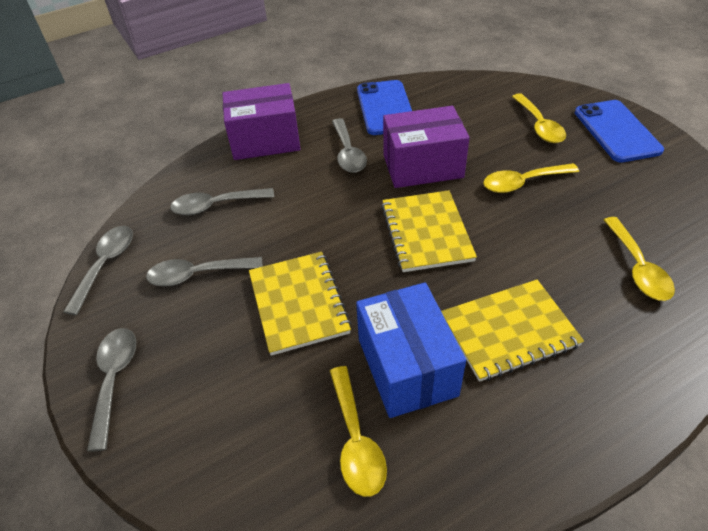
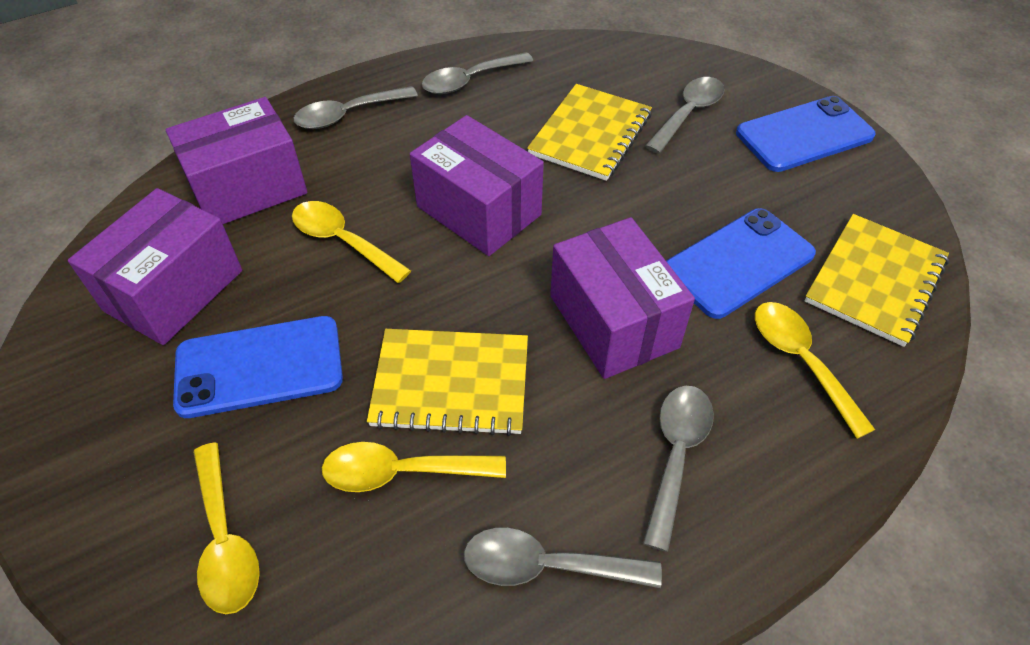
blue box: 1 -> 0
blue phone: 2 -> 3
purple box: 2 -> 4

